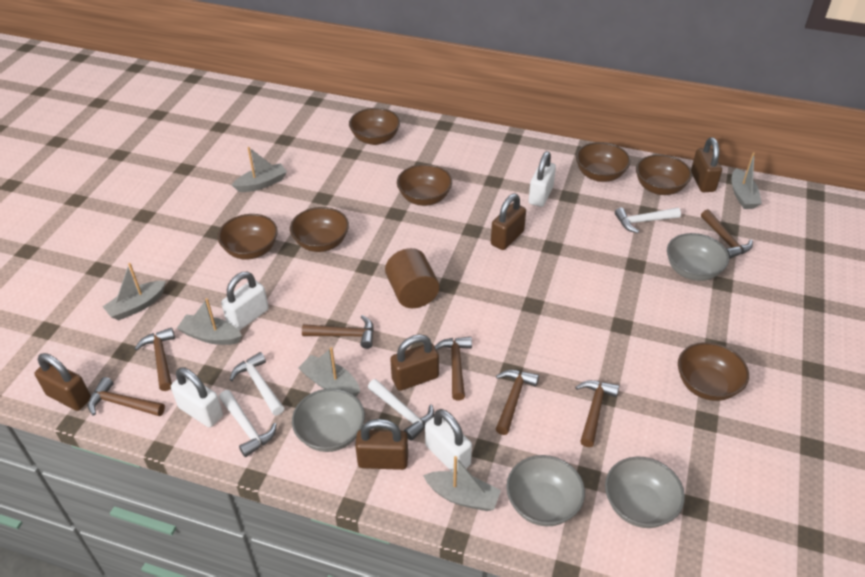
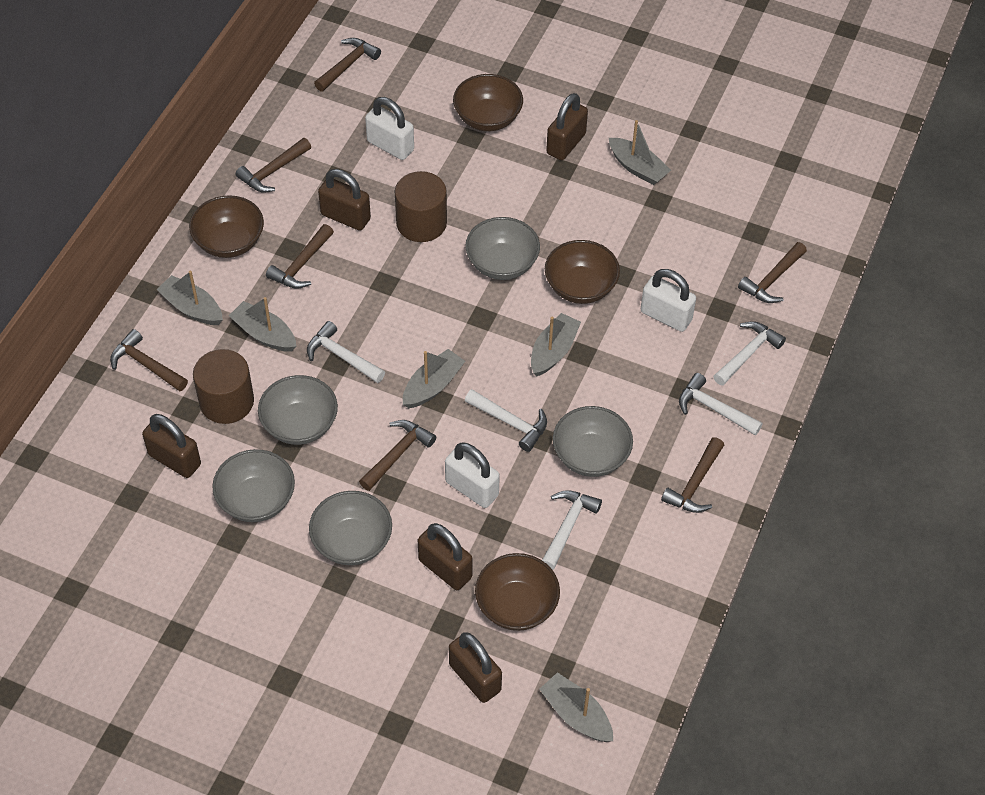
brown bowl: 7 -> 4
brown cylinder: 1 -> 2
grey bowl: 4 -> 5
white hammer: 4 -> 5
white padlock: 4 -> 3

